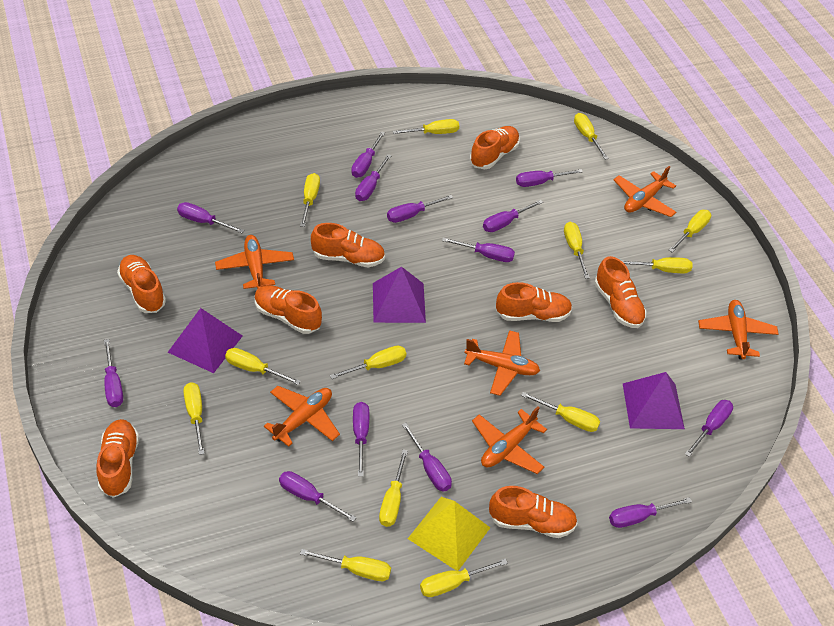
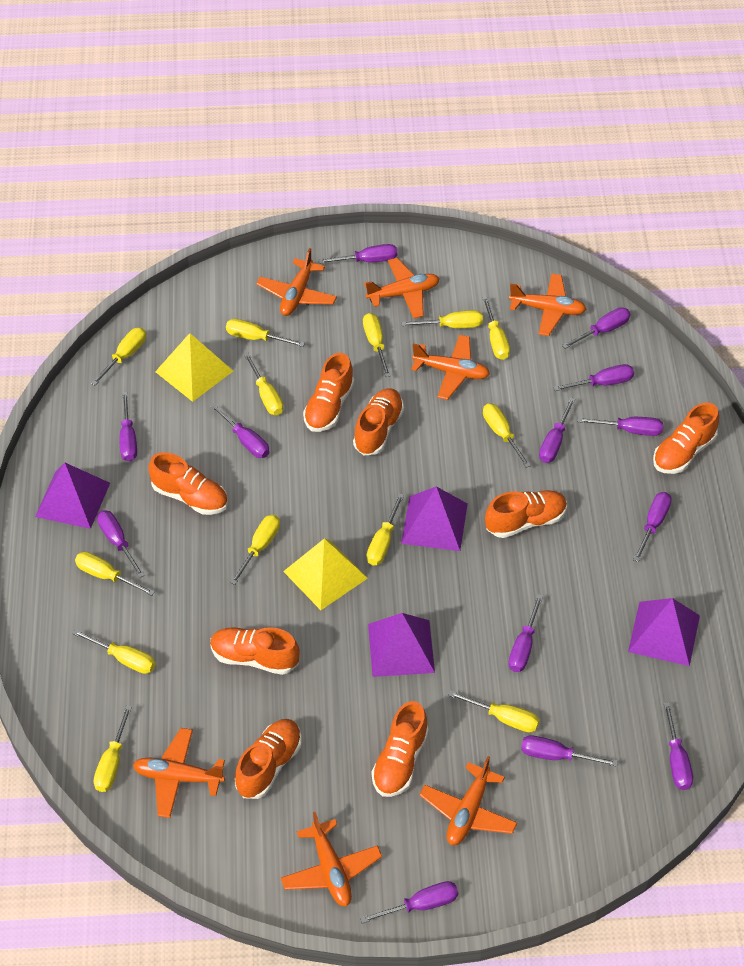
orange plane: 6 -> 7
purple pyramid: 3 -> 4
yellow pyramid: 1 -> 2

